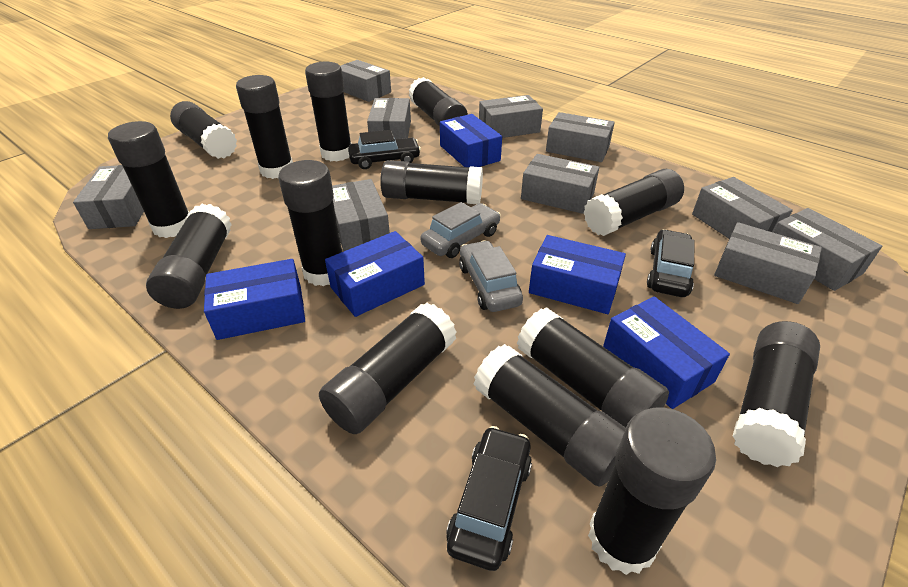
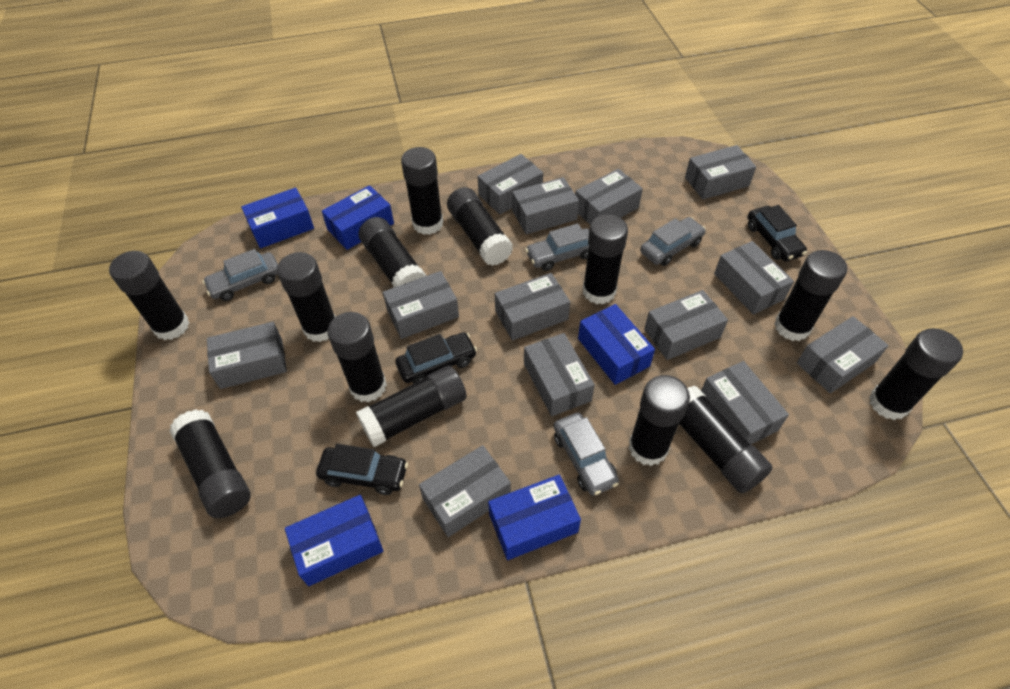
black glue stick: 14 -> 13
grey box: 10 -> 13
grey car: 2 -> 4

